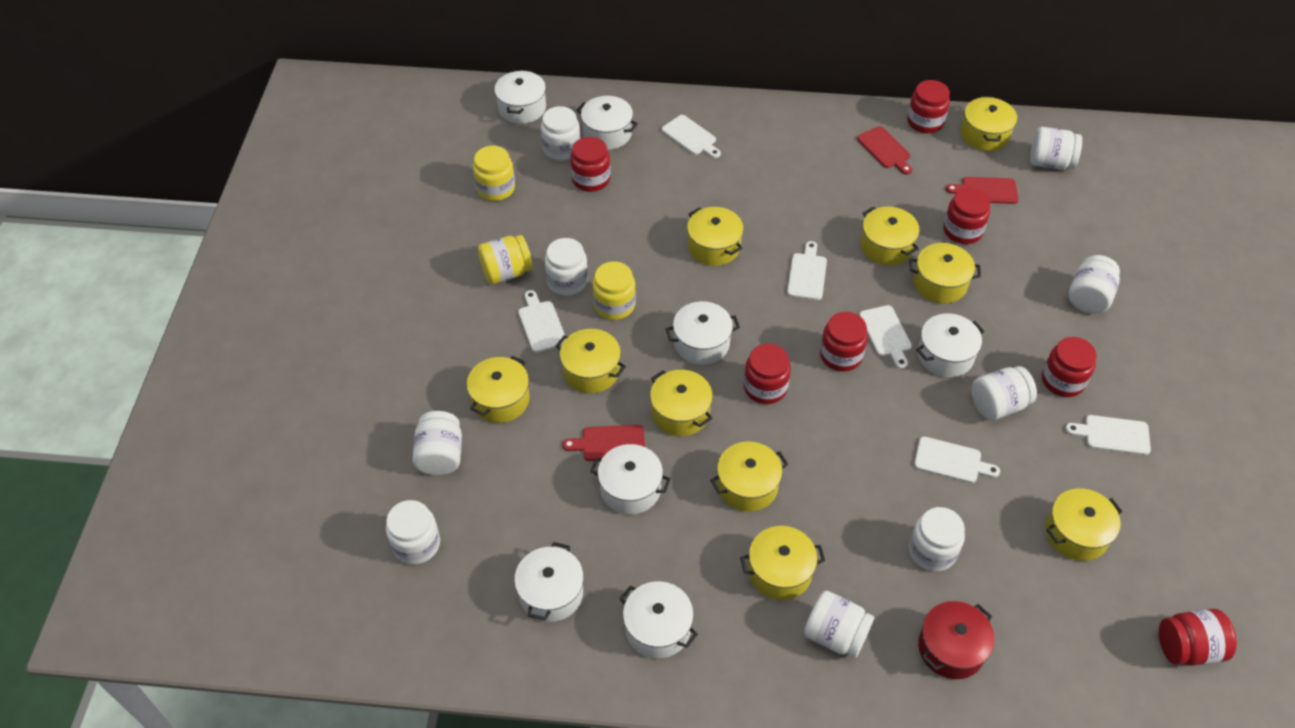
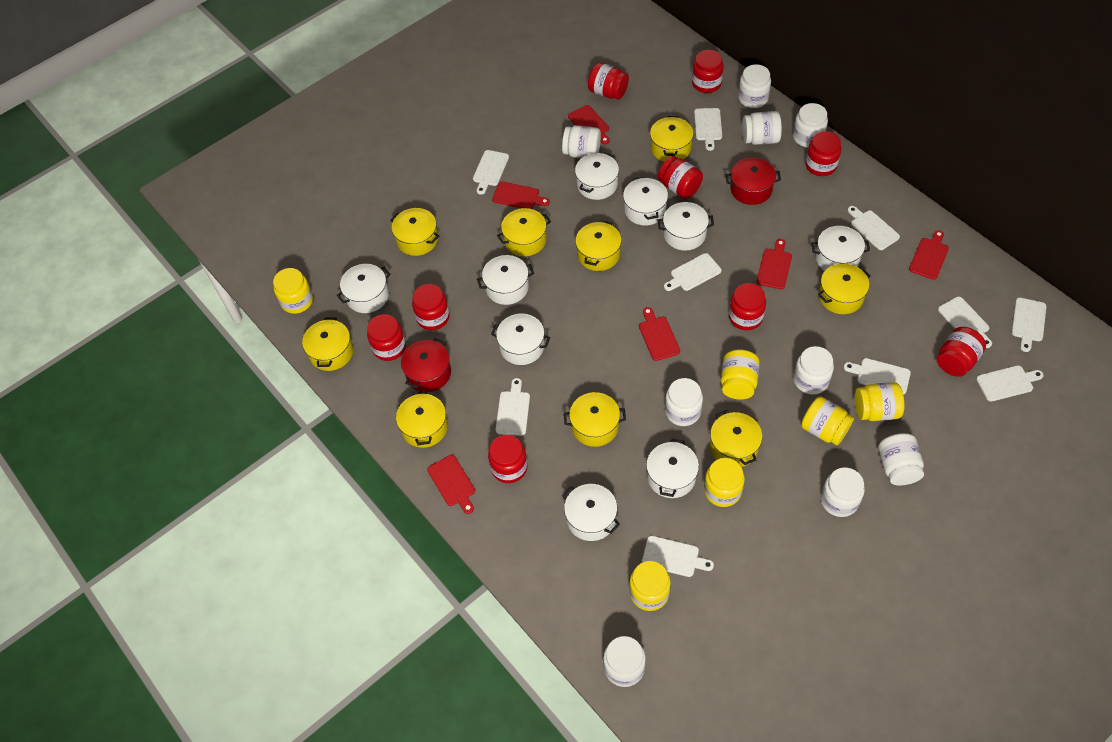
red cutting board: 3 -> 6
red jar: 7 -> 9
red pot: 1 -> 2
white cutting board: 6 -> 10
white pot: 7 -> 9
yellow jar: 3 -> 6
yellow pot: 10 -> 9

